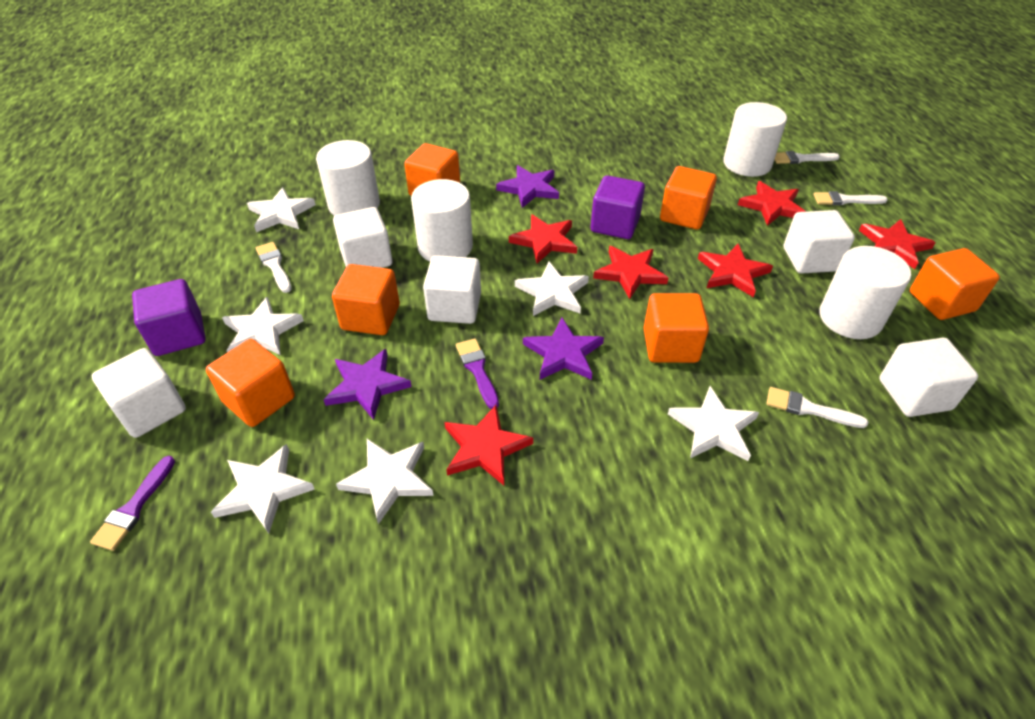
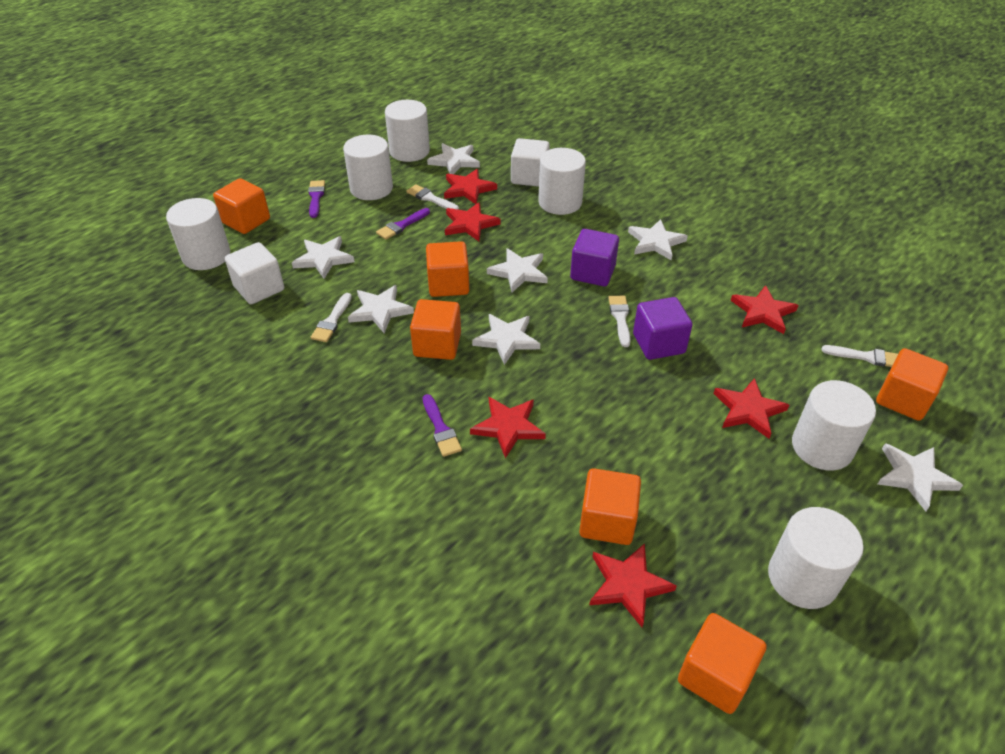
purple brush: 2 -> 3
purple star: 3 -> 0
white cube: 5 -> 2
white cylinder: 4 -> 6
white star: 6 -> 7

